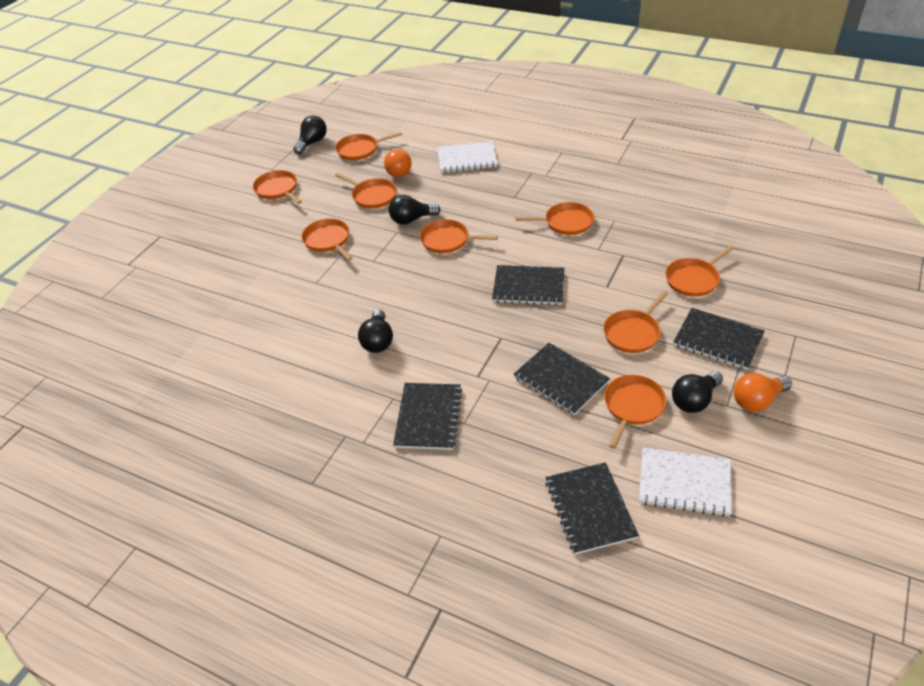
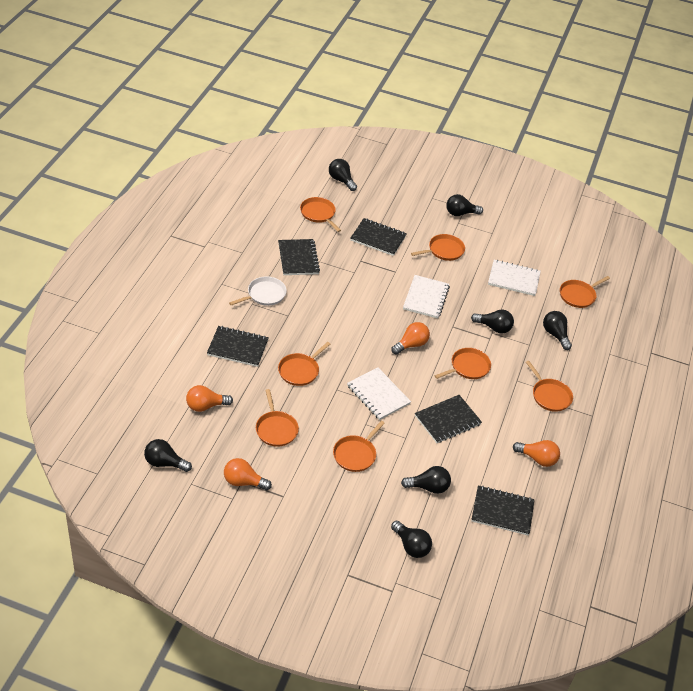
black light bulb: 4 -> 7
orange light bulb: 2 -> 4
orange pan: 9 -> 8
white notebook: 2 -> 3
white pan: 0 -> 1

